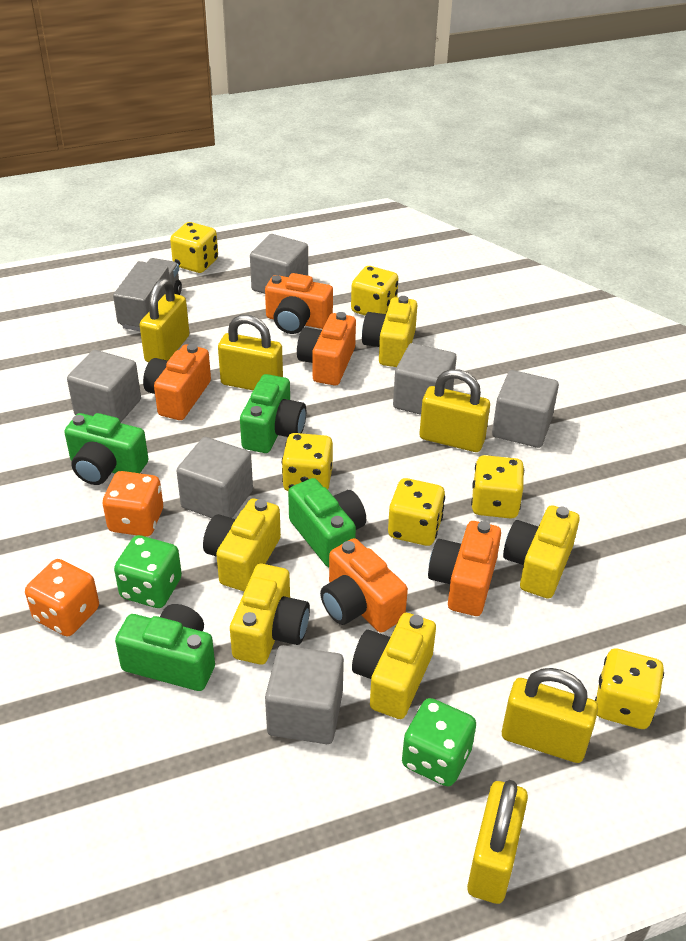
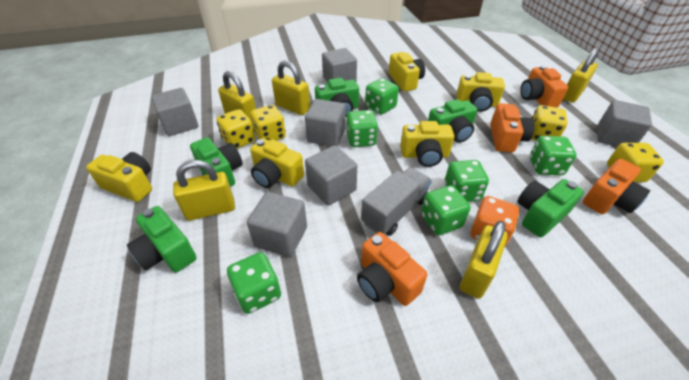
green camera: 4 -> 5
green dice: 2 -> 6
orange camera: 5 -> 4
orange dice: 2 -> 1
yellow dice: 6 -> 4

